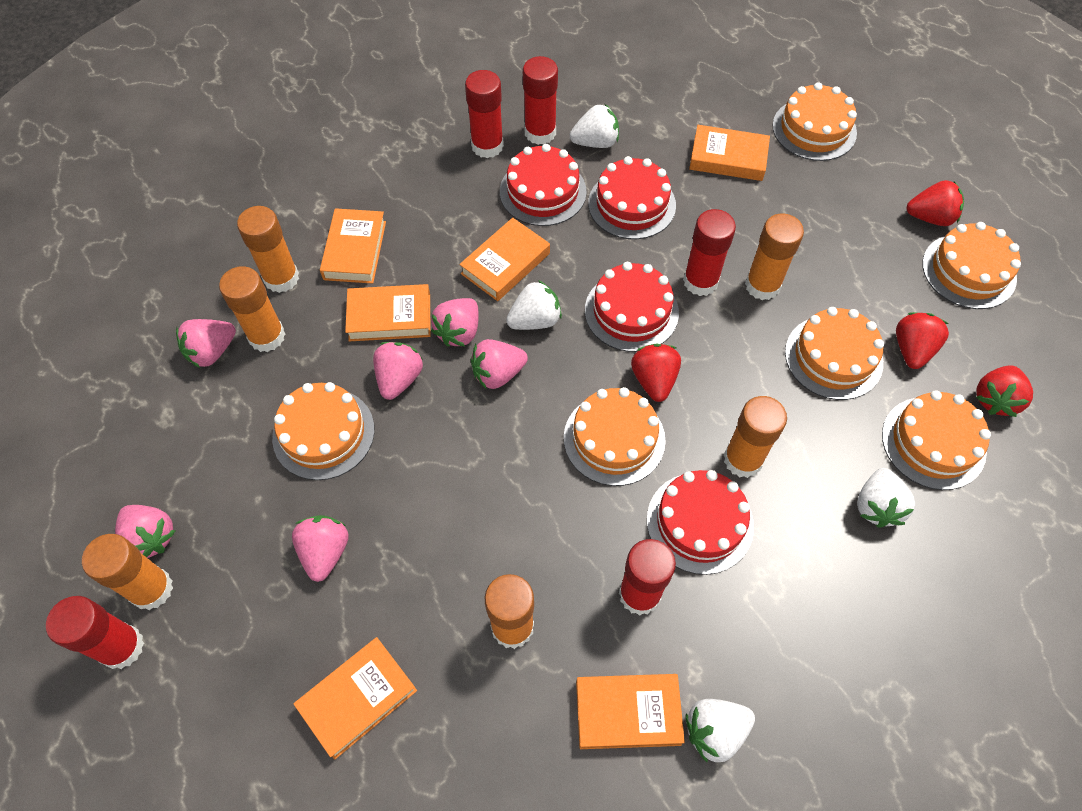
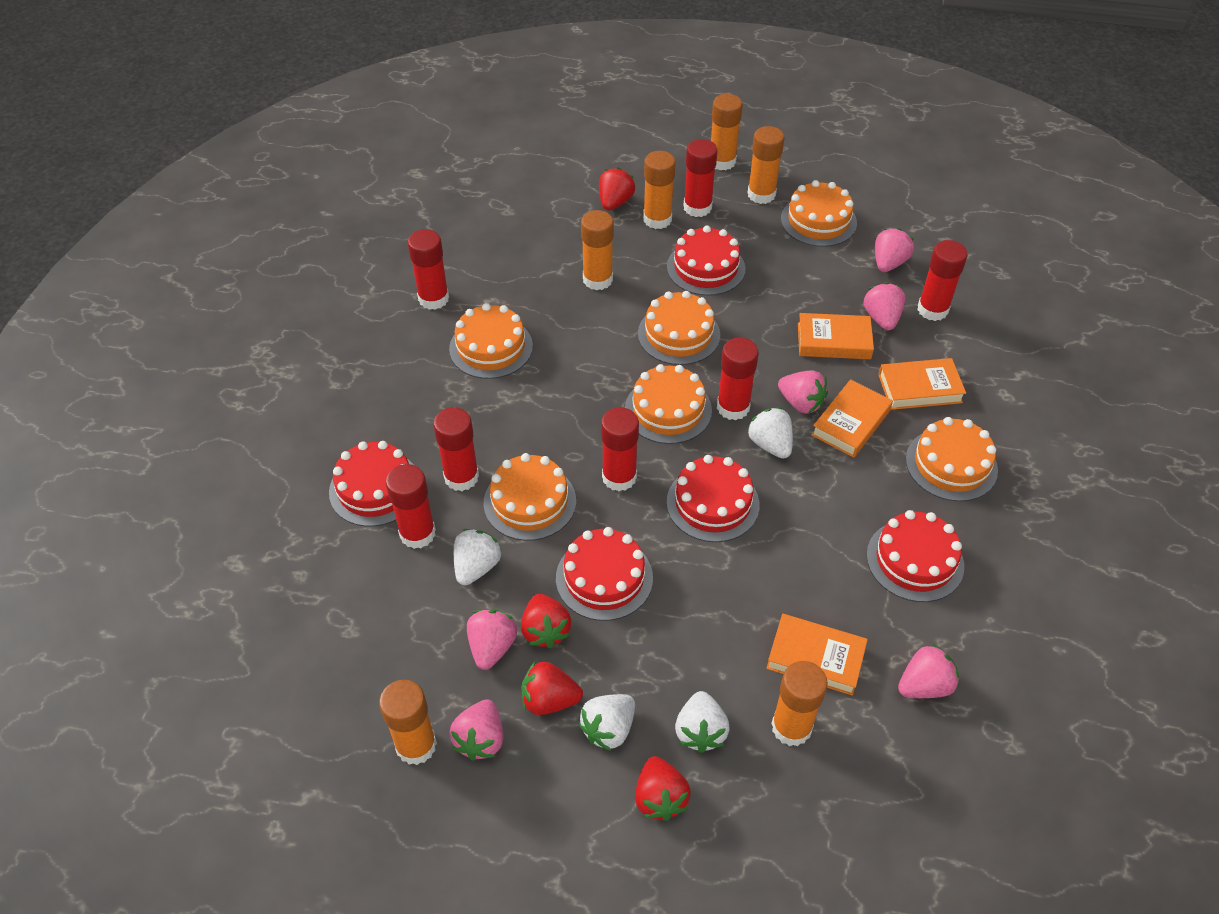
orange book: 6 -> 4
red cake: 4 -> 5
red glue stick: 5 -> 7

